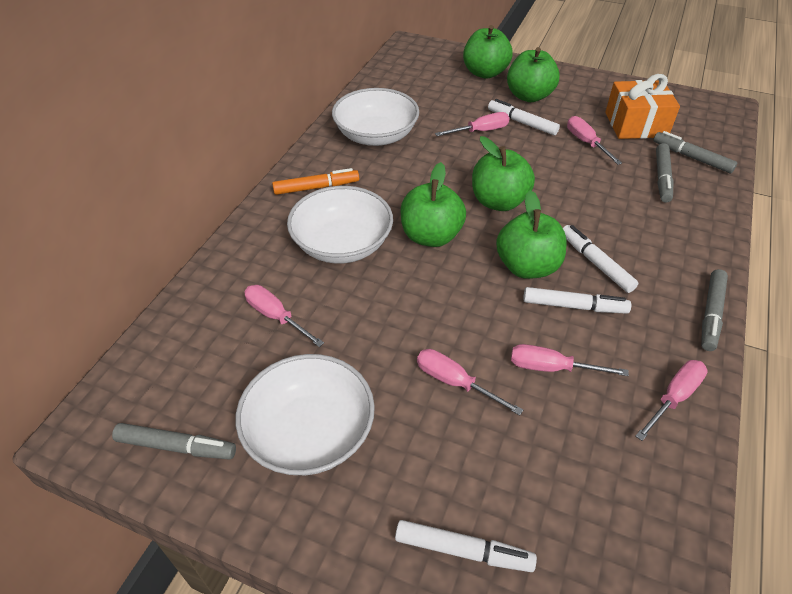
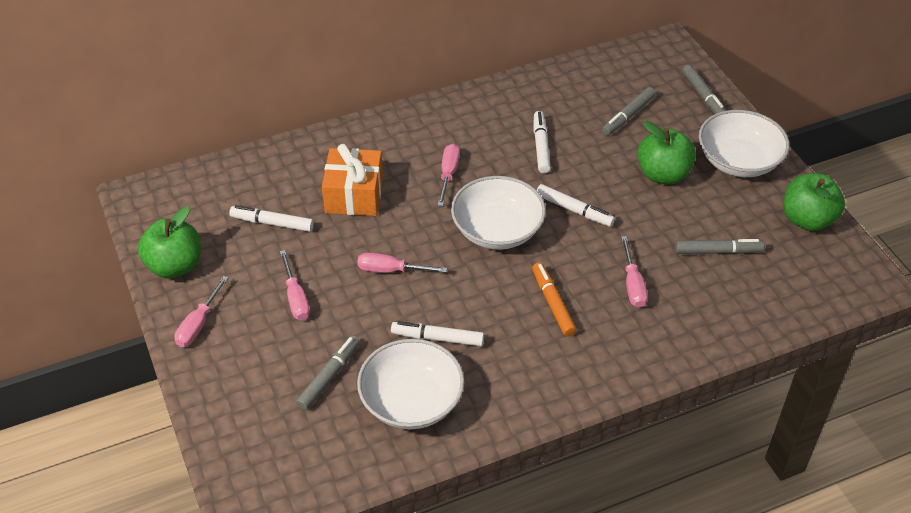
green apple: 5 -> 3
pink screwdriver: 6 -> 5

